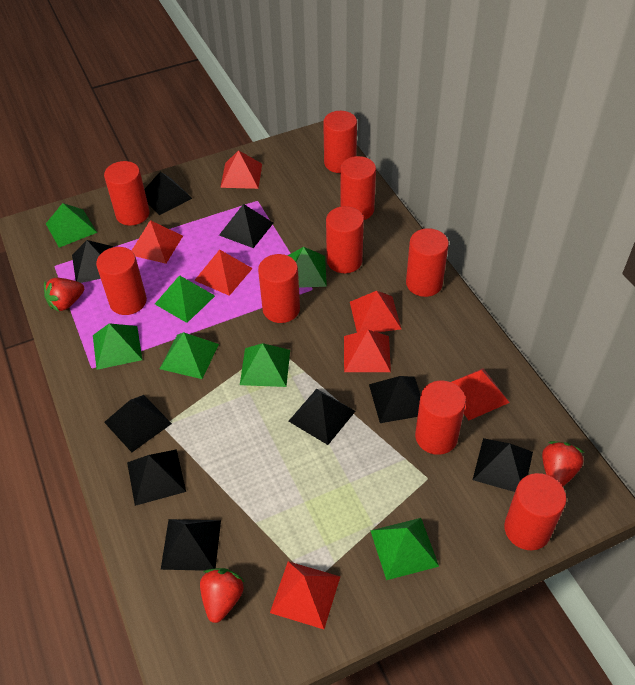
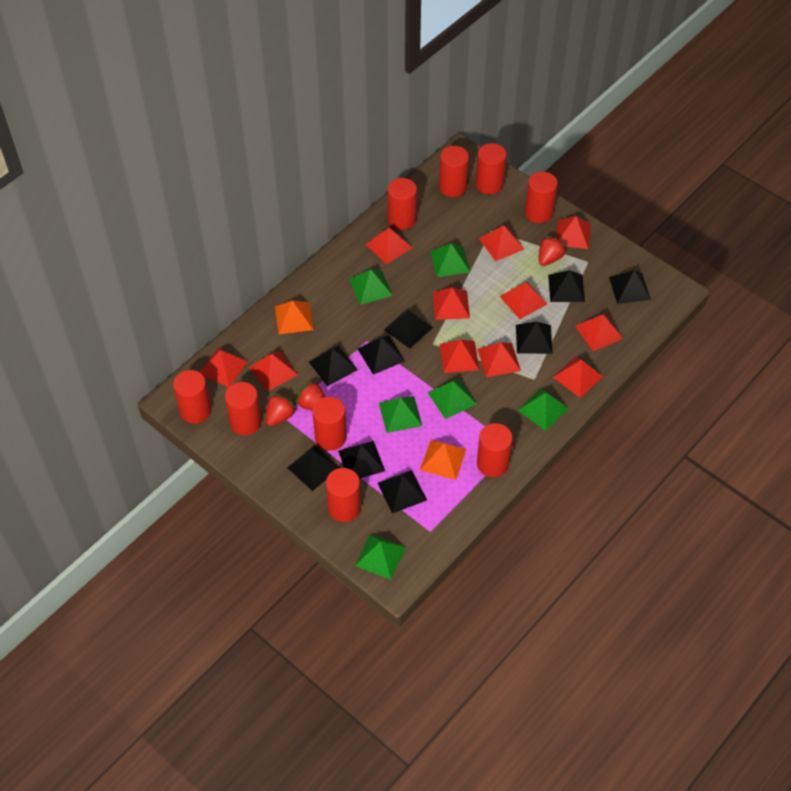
green pyramid: 7 -> 6
orange pyramid: 0 -> 2
red pyramid: 7 -> 11

